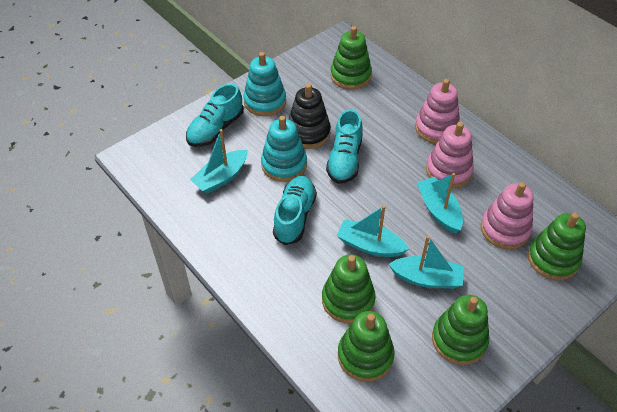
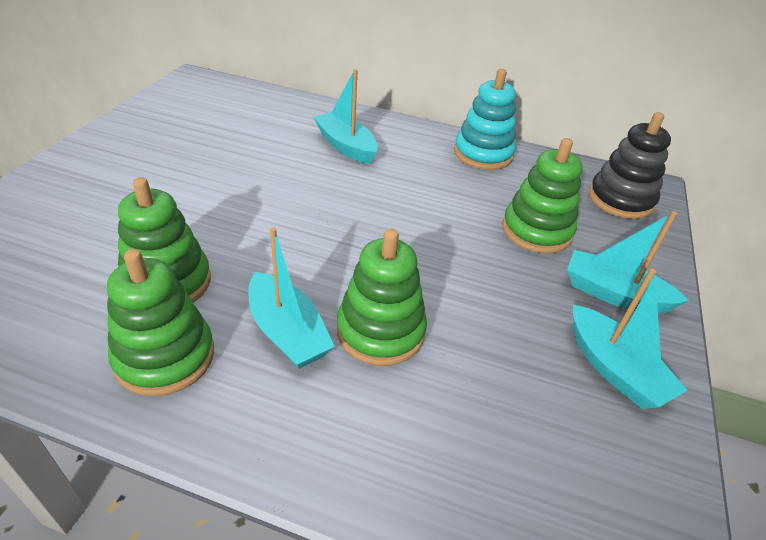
green stacking toy: 5 -> 4
pink stacking toy: 3 -> 0
turquoise shoe: 3 -> 0
turquoise stacking toy: 2 -> 1

